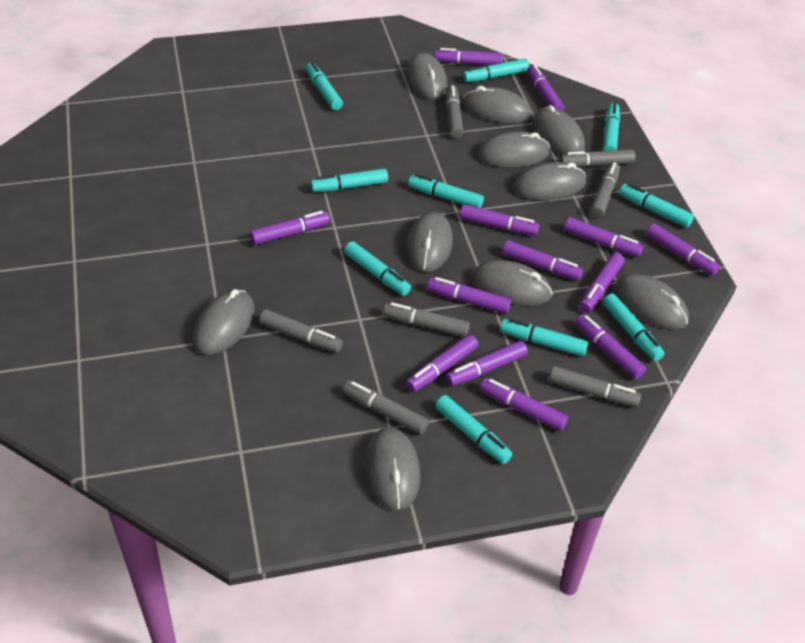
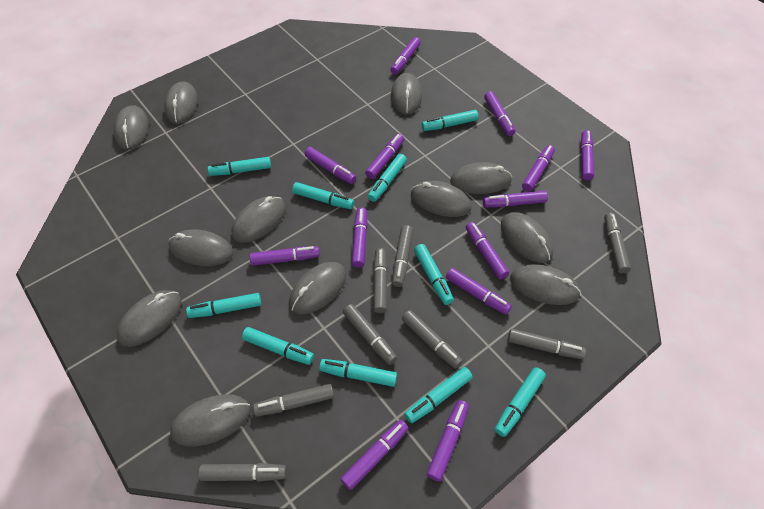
grey marker: 7 -> 8
grey mouse: 10 -> 12

